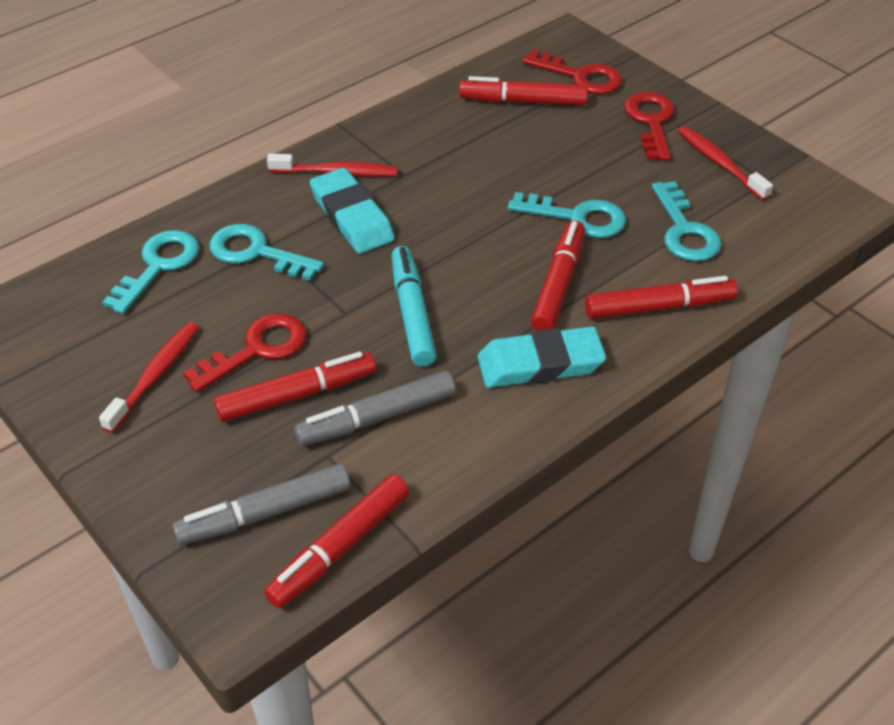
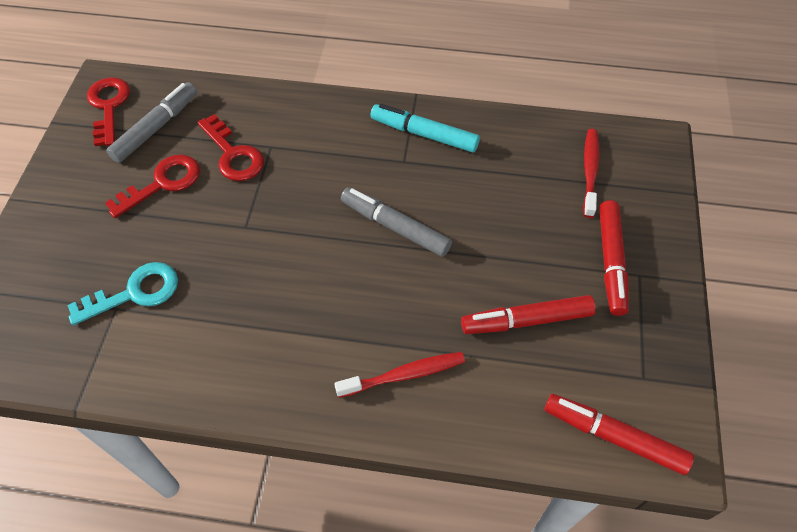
red marker: 5 -> 3
red toothbrush: 3 -> 2
turquoise eraser: 2 -> 0
turquoise key: 4 -> 1

